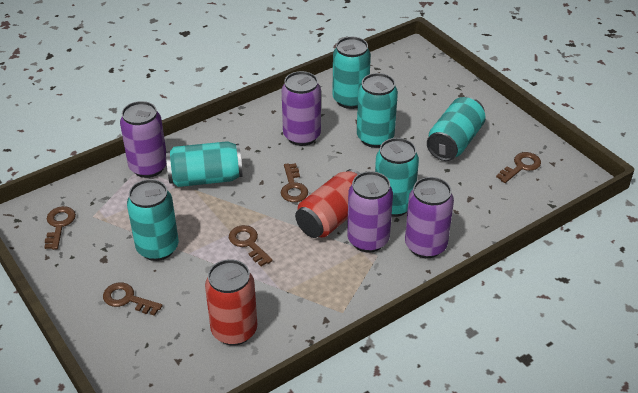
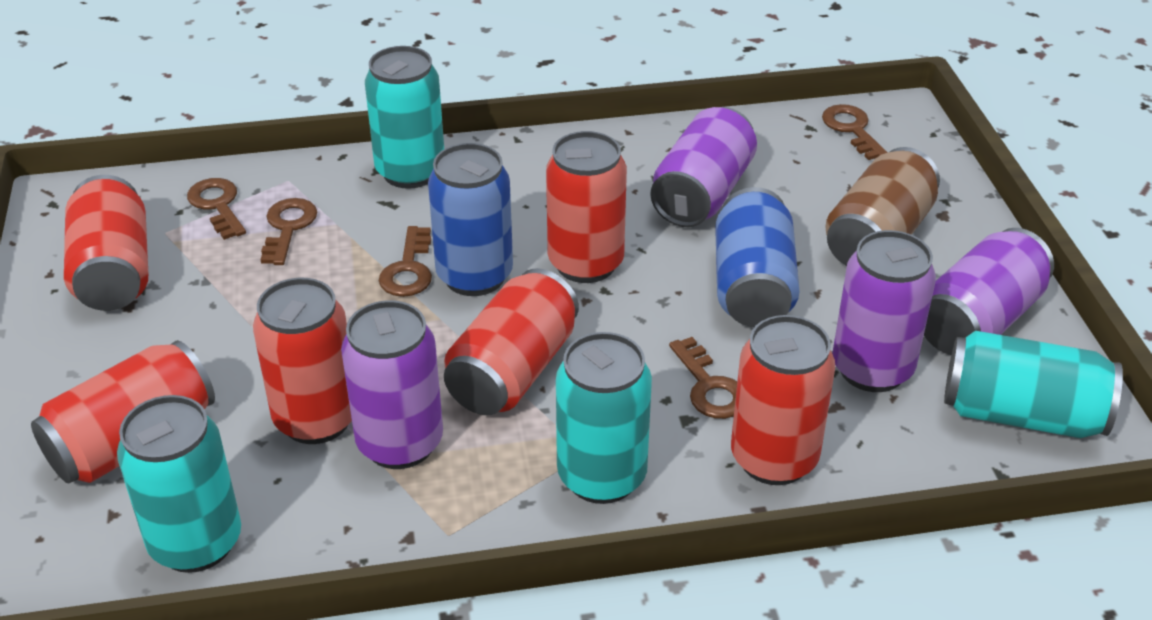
blue can: 0 -> 2
brown can: 0 -> 1
red can: 2 -> 6
turquoise can: 6 -> 4

